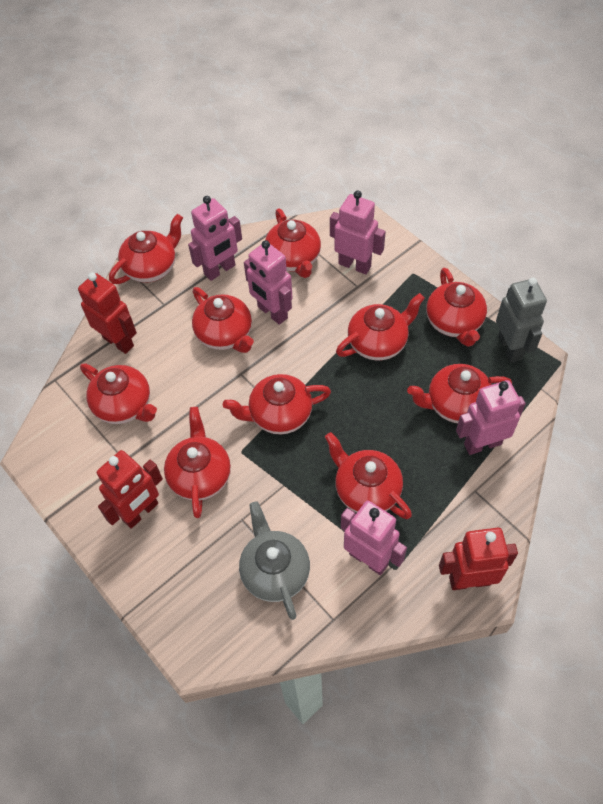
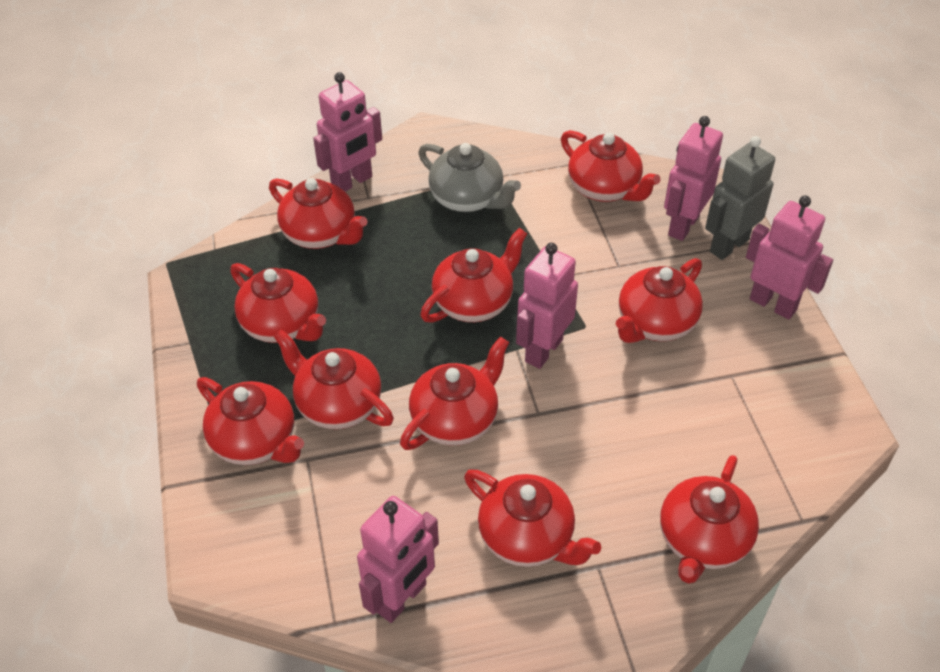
red robot: 3 -> 0

